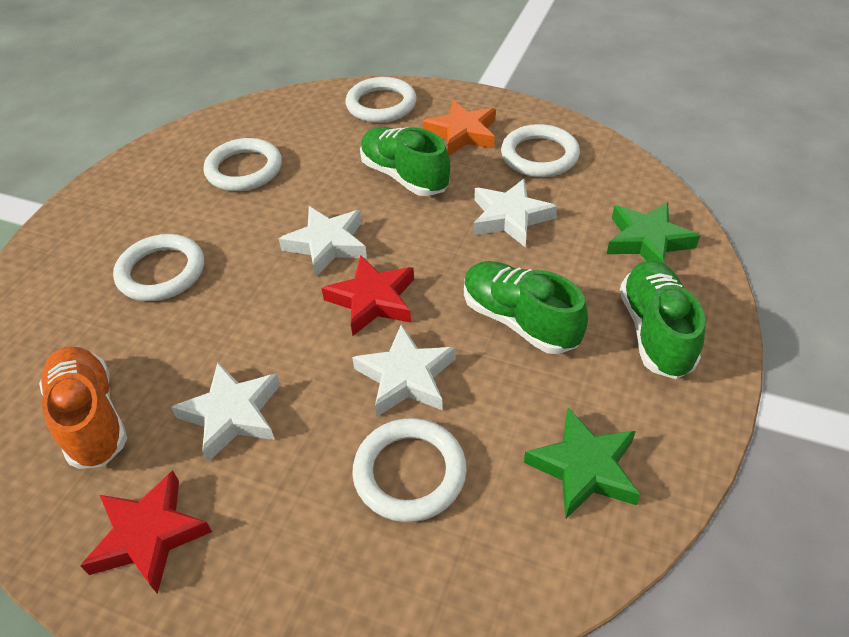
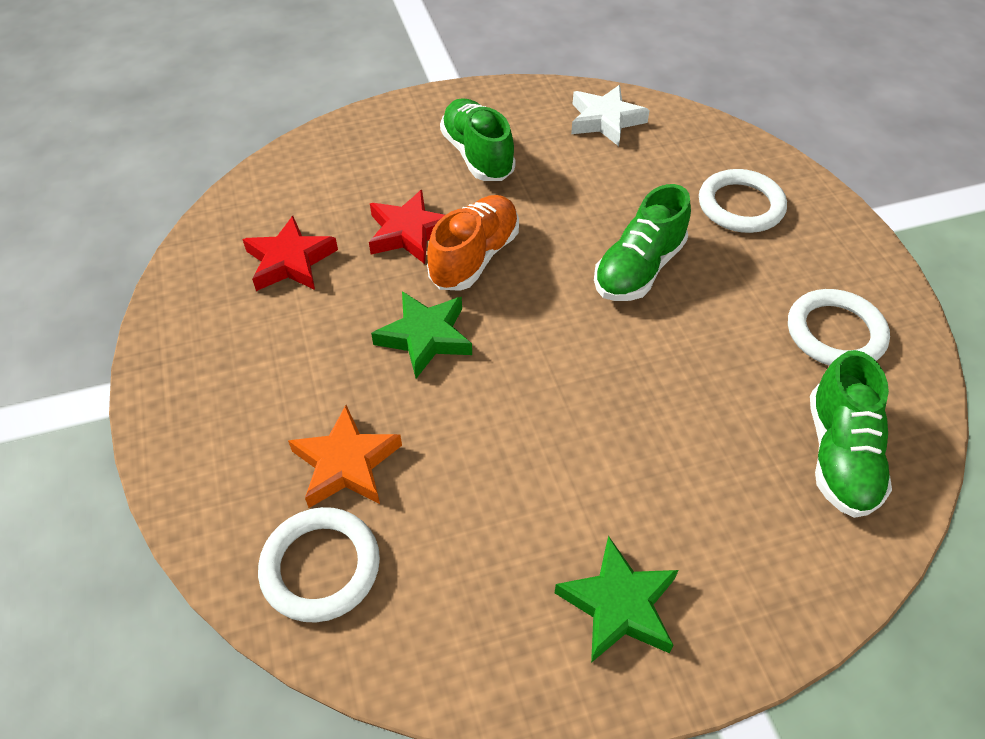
white ring: 5 -> 3
white star: 4 -> 1

